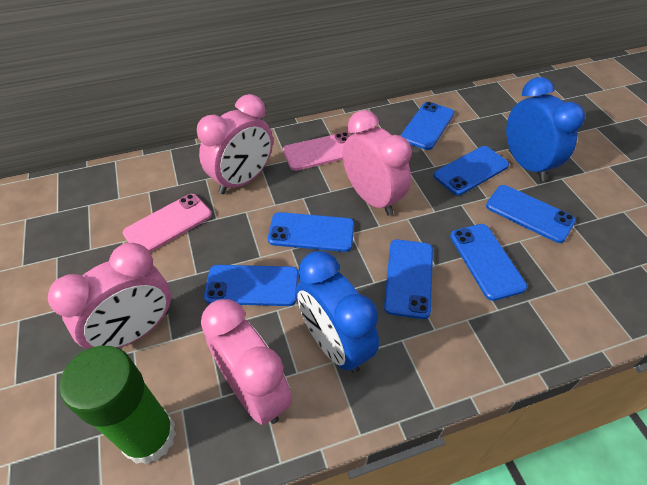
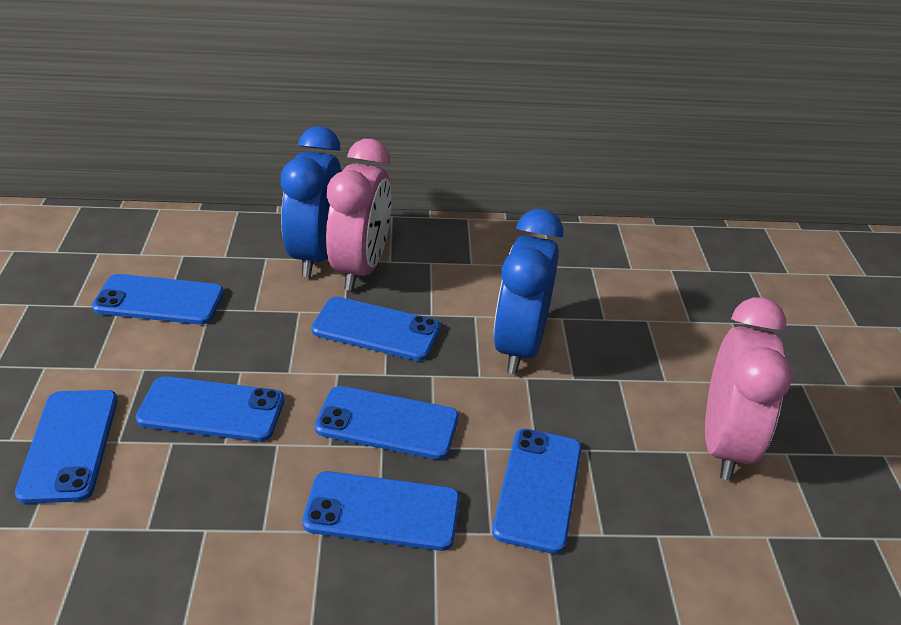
green glue stick: 1 -> 0
pink clock: 4 -> 2
pink phone: 2 -> 0

